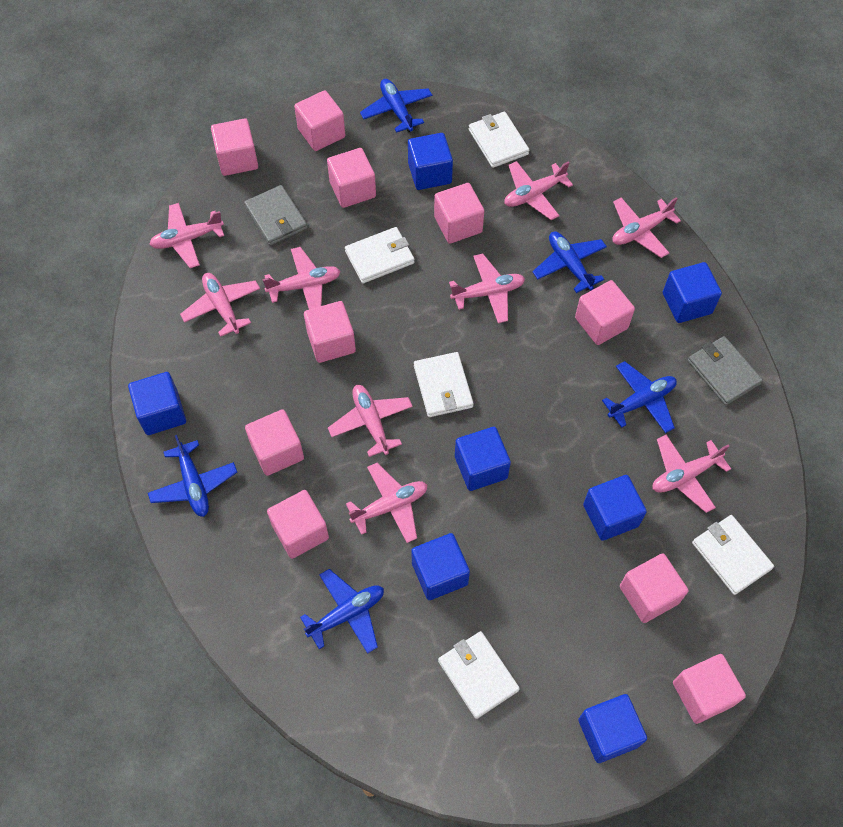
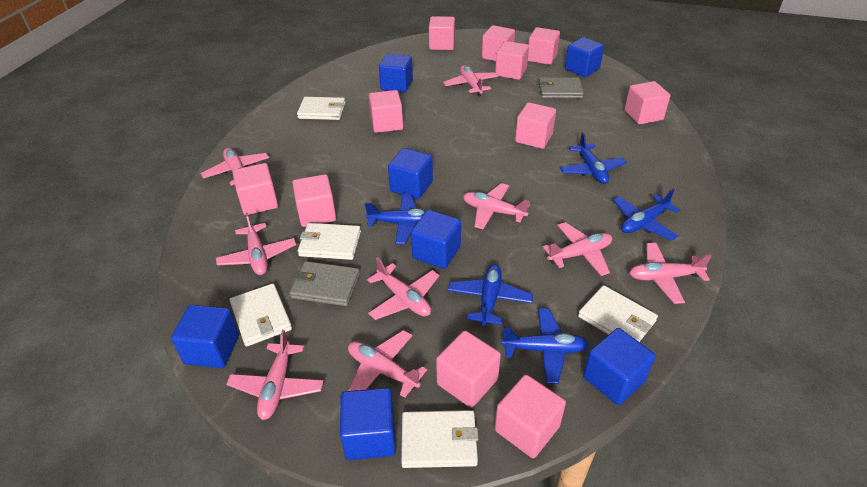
pink cube: 10 -> 11

